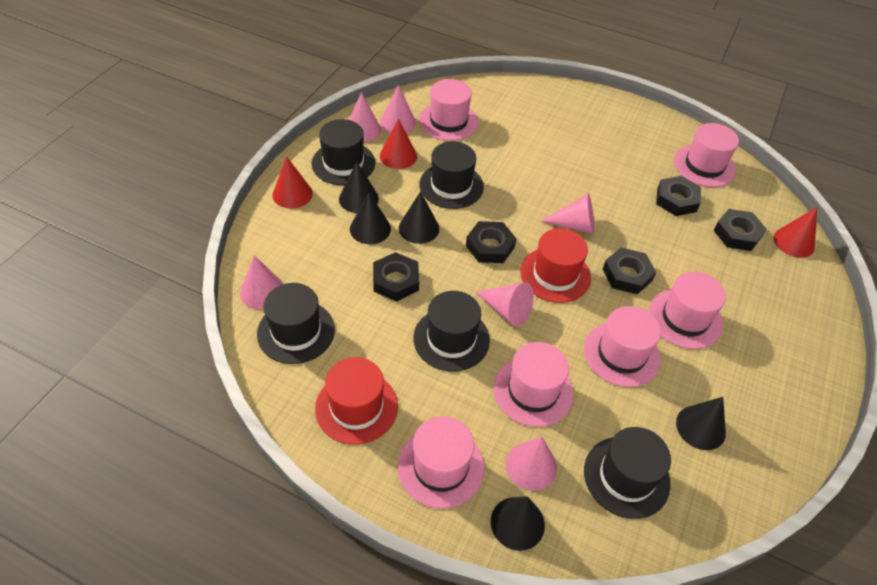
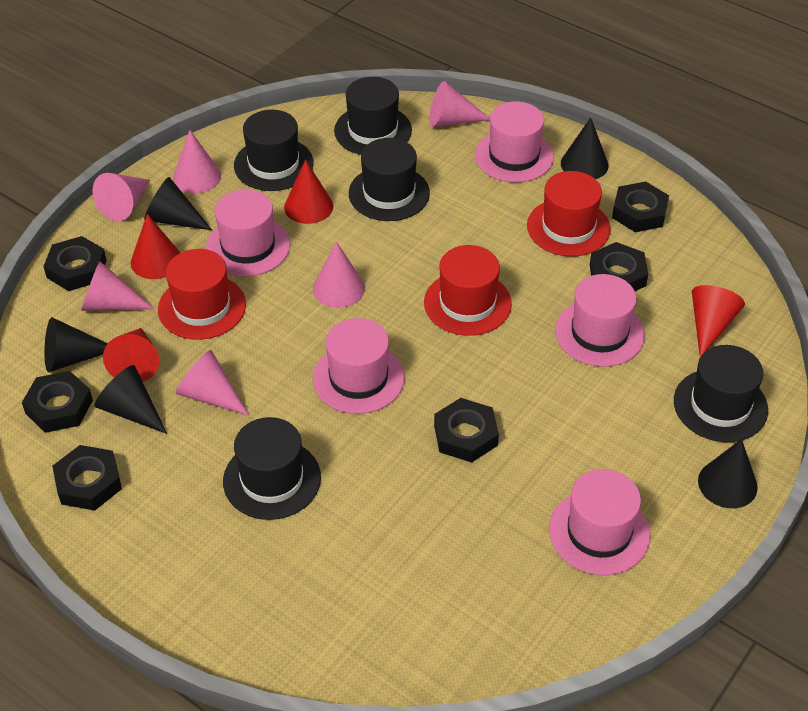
black nut: 5 -> 6
pink hat: 6 -> 5
red cone: 3 -> 4
red hat: 2 -> 3

